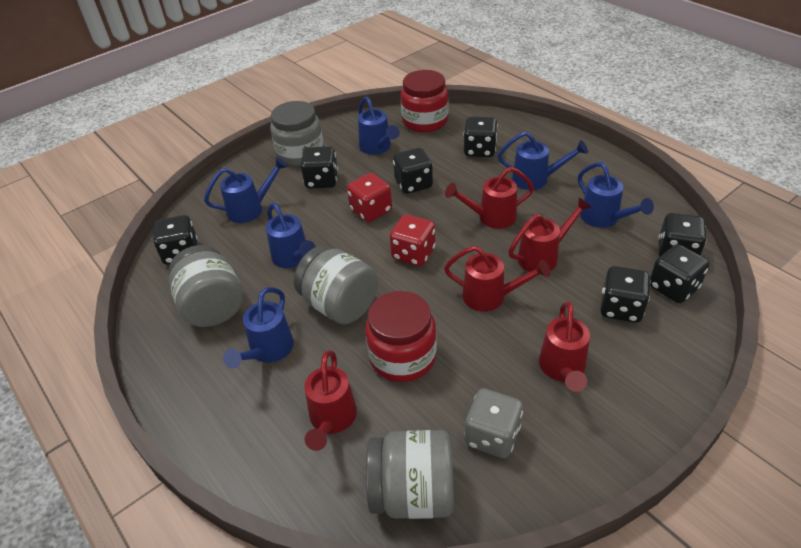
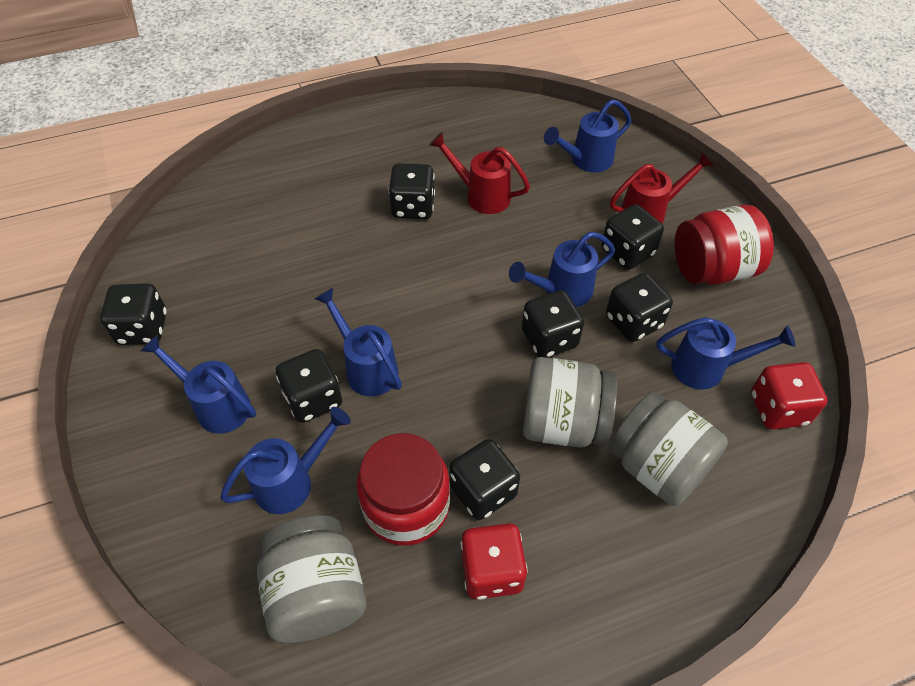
grey dice: 1 -> 0
grey jar: 4 -> 3
red watering can: 5 -> 2

